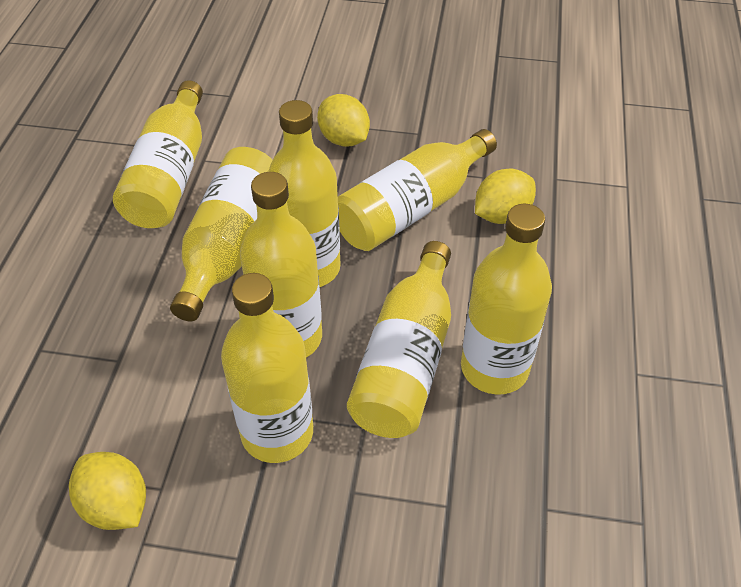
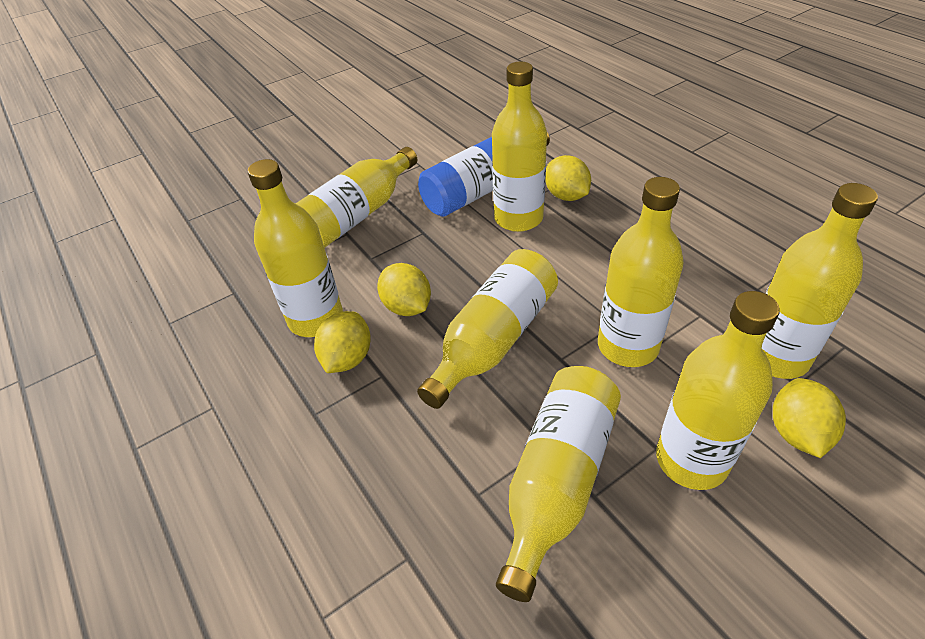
blue bottle: 0 -> 1
yellow lemon: 3 -> 4

